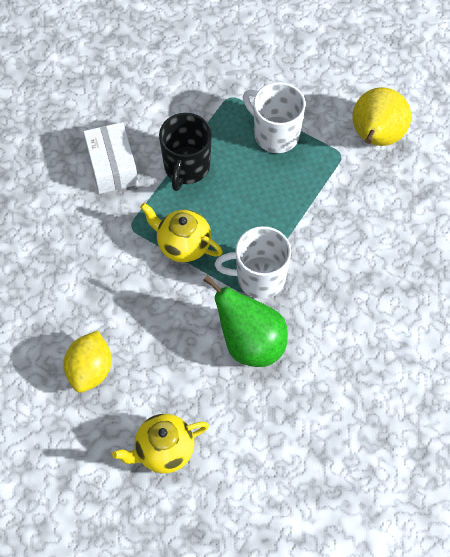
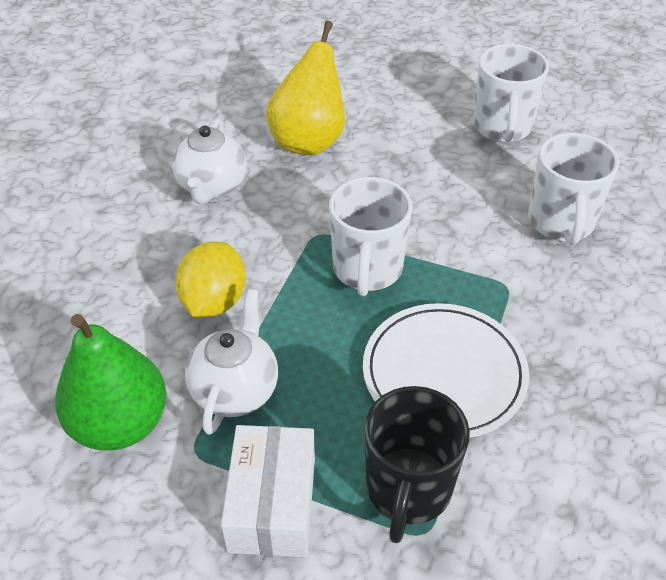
white mug: 2 -> 3
white plate: 0 -> 1
white teapot: 0 -> 2
yellow teapot: 2 -> 0

